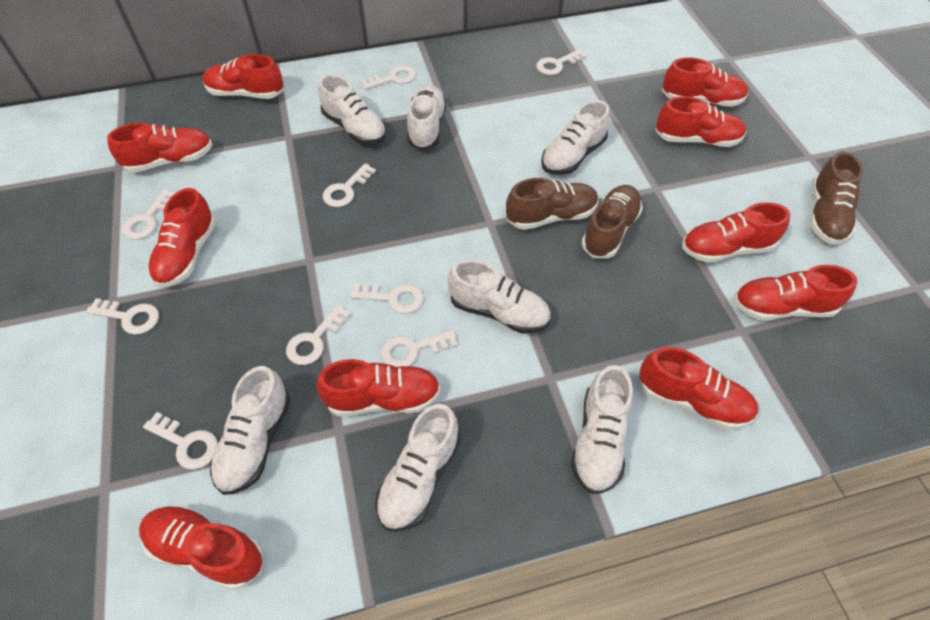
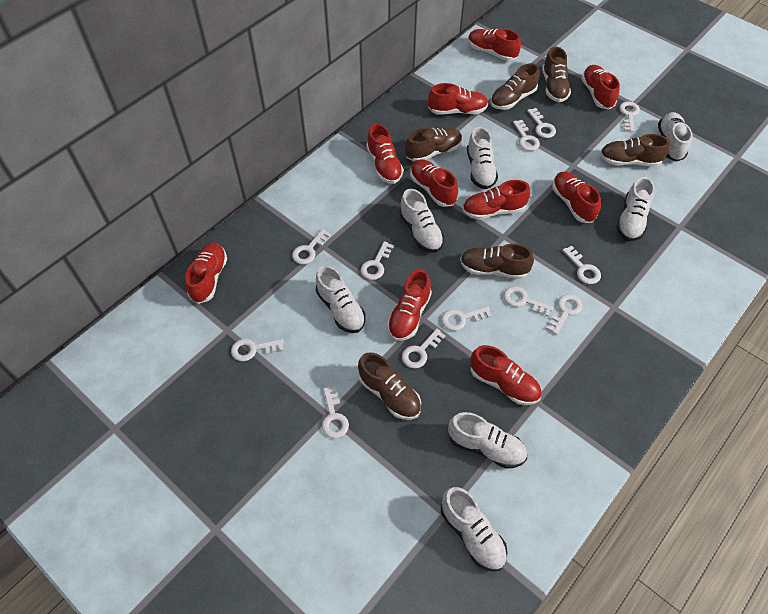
brown shoe: 3 -> 6
white key: 9 -> 12

